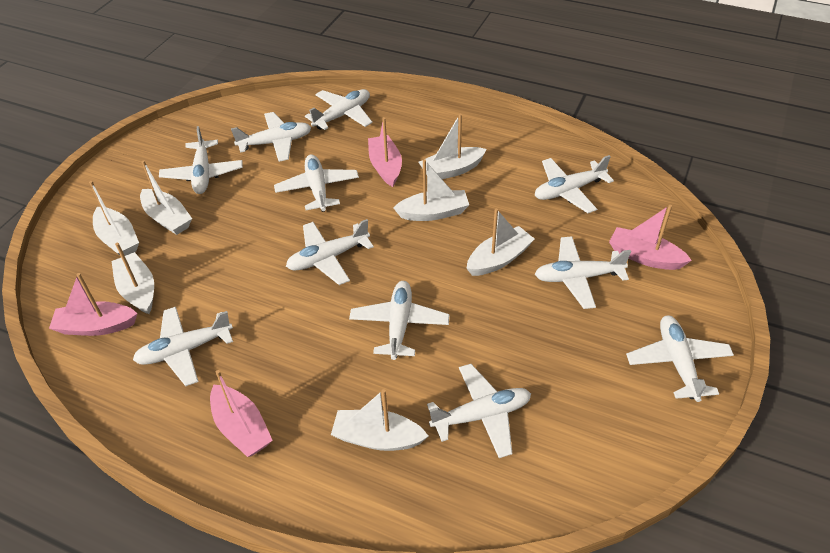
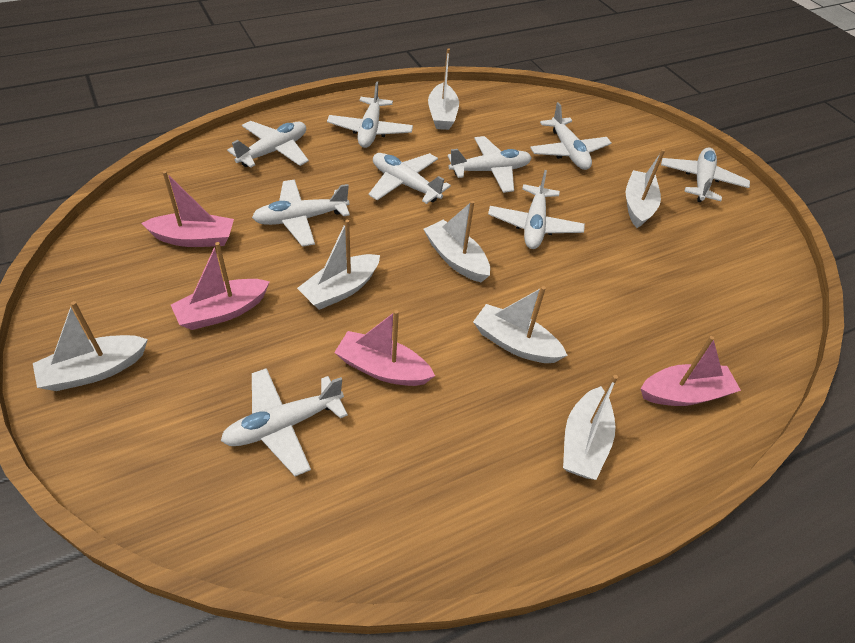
white plane: 11 -> 9

